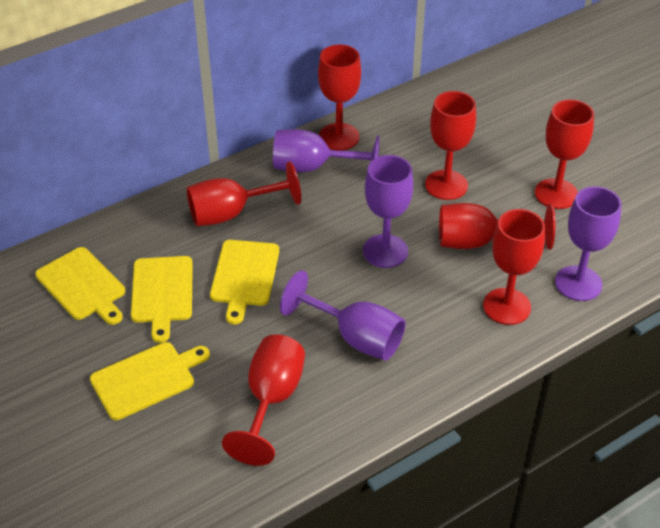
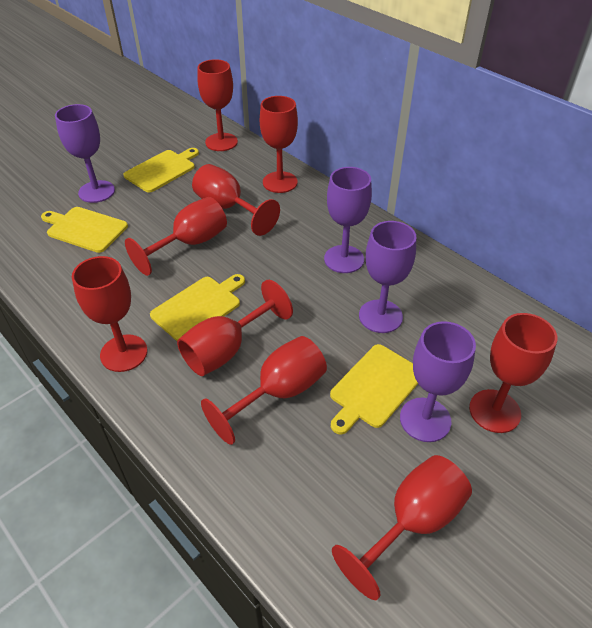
red goblet: 7 -> 9

